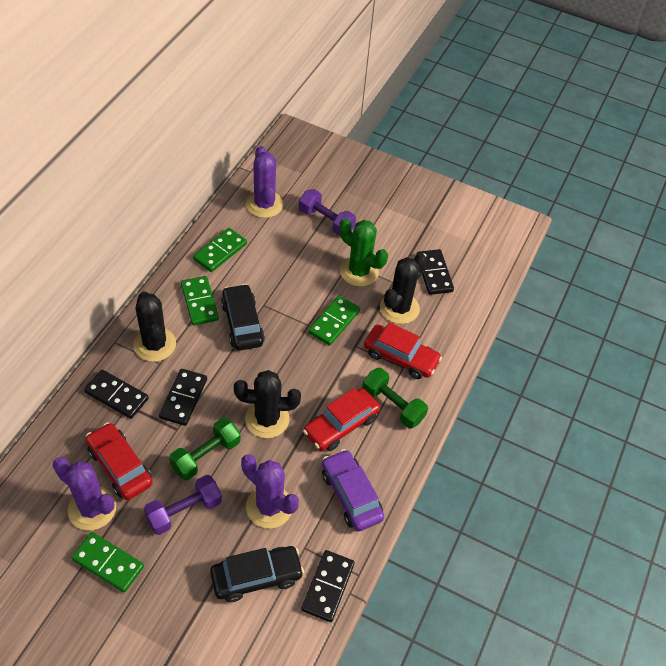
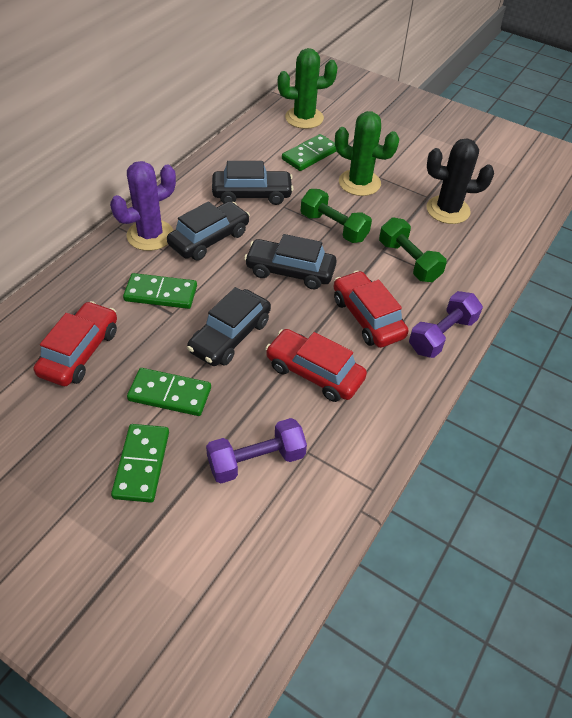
black cactus: 3 -> 1
black car: 2 -> 4
black domino: 4 -> 0
green cactus: 1 -> 2
purple cactus: 3 -> 1
purple car: 1 -> 0

